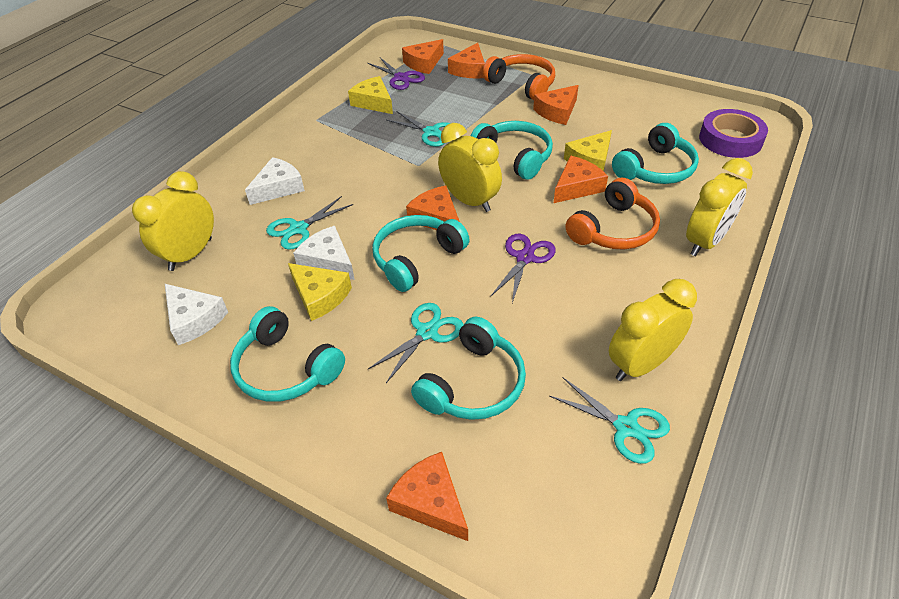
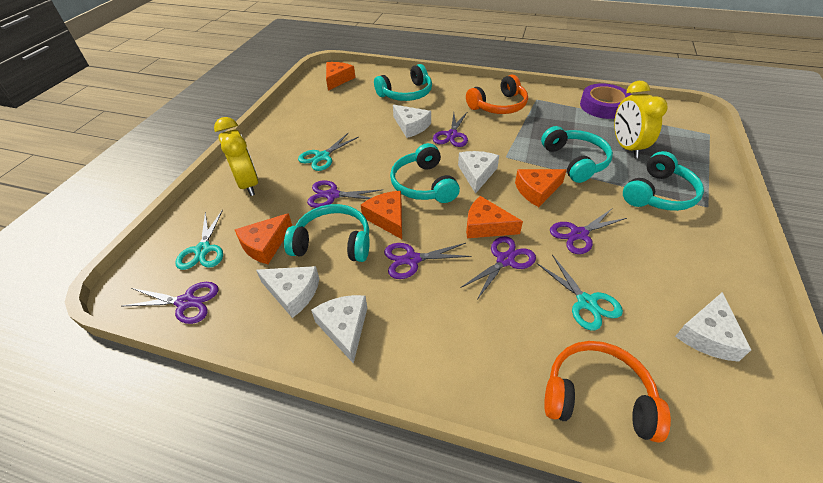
orange cheese: 6 -> 5
purple scissors: 2 -> 6
turquoise scissors: 4 -> 3
white cheese: 3 -> 5
yellow cheese: 3 -> 0
yellow clock: 4 -> 2

